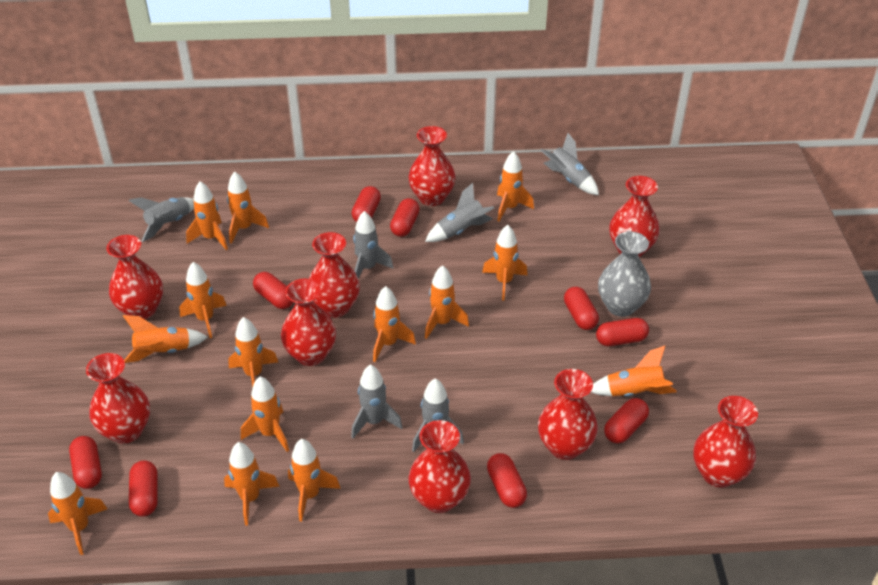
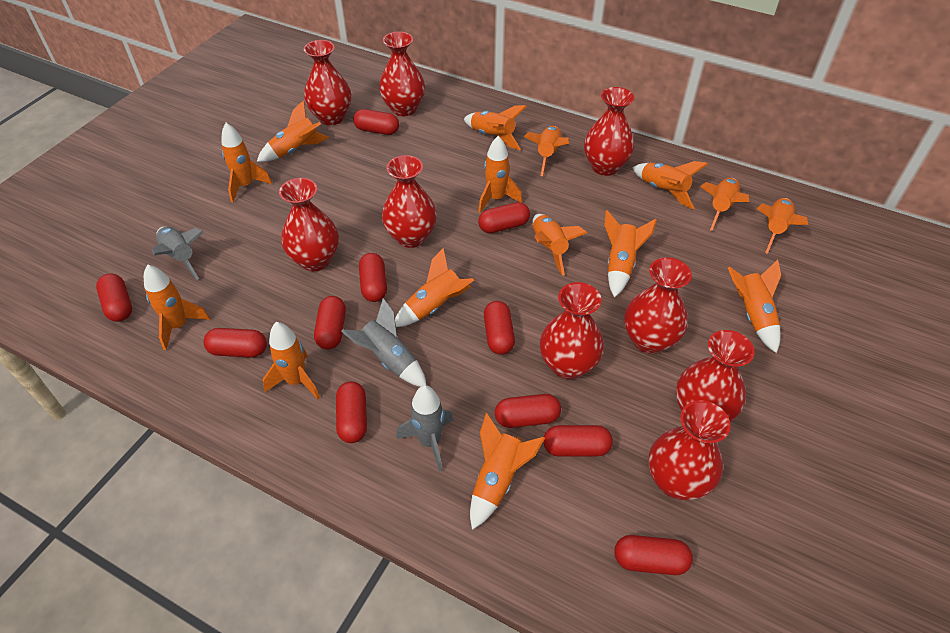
grey rocket: 6 -> 3
grey vase: 1 -> 0
orange rocket: 14 -> 15
red capsule: 9 -> 11

